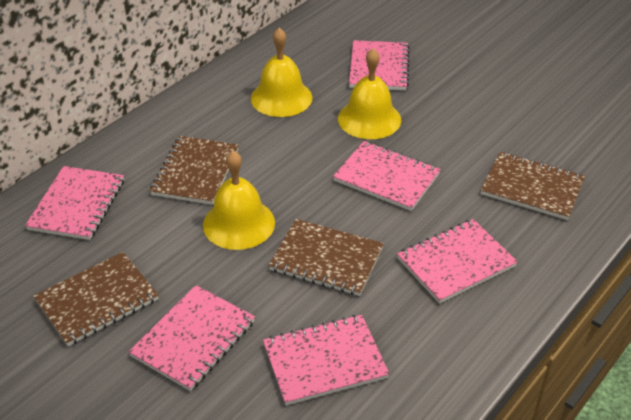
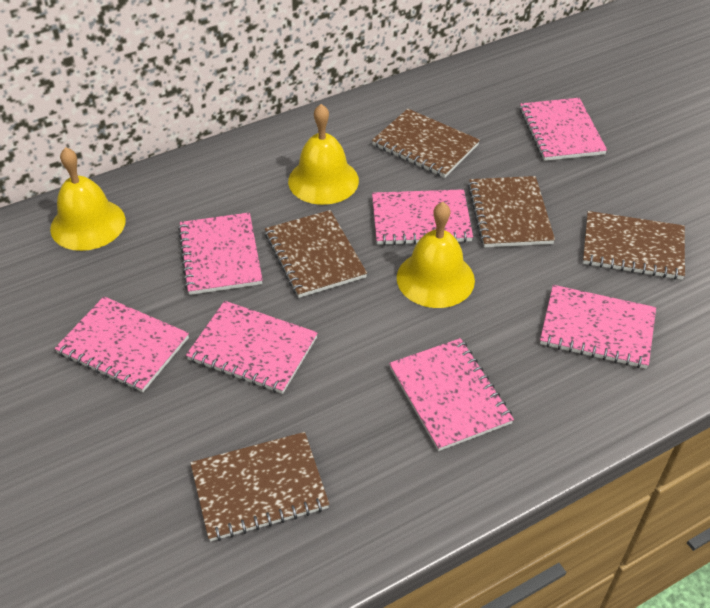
brown notebook: 4 -> 5
pink notebook: 6 -> 7

